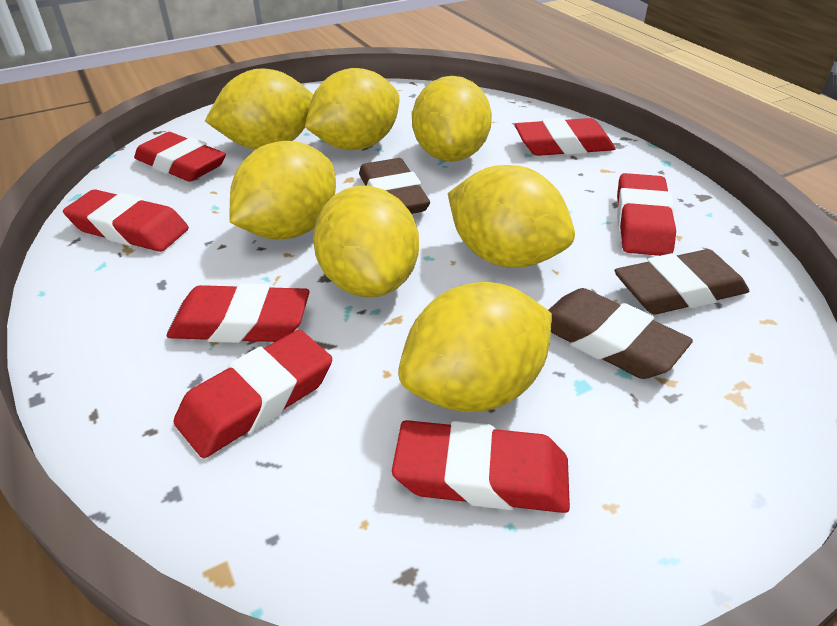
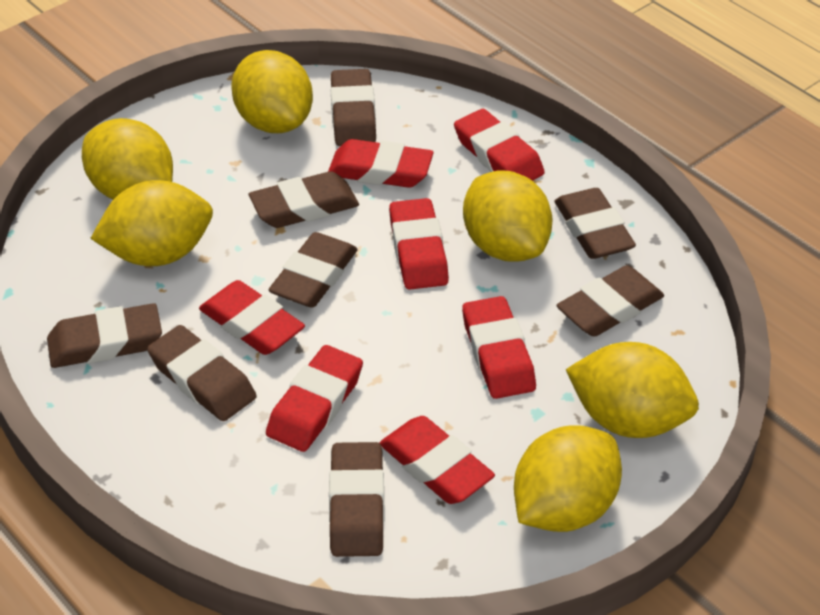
brown eraser: 3 -> 8
yellow lemon: 7 -> 6

